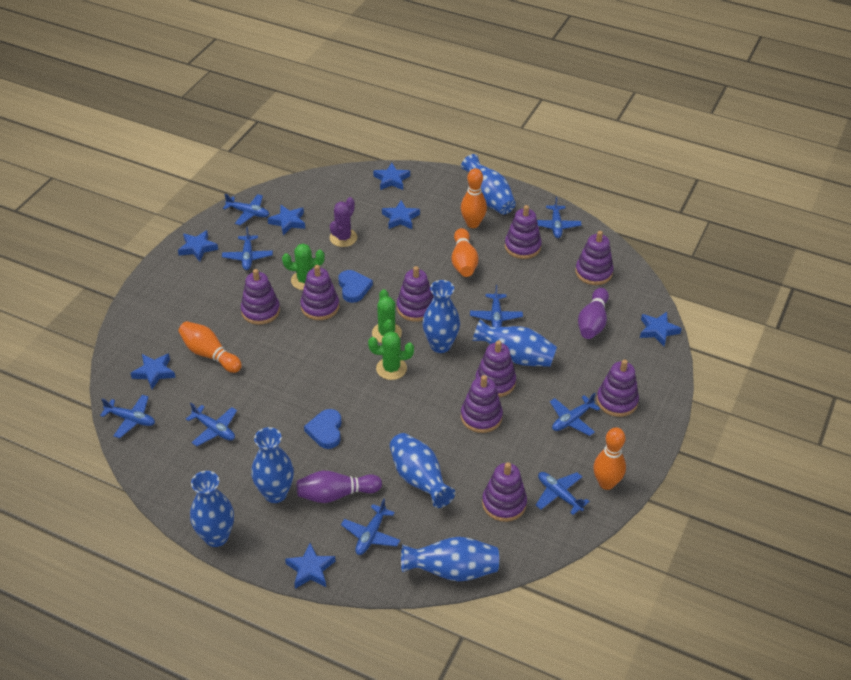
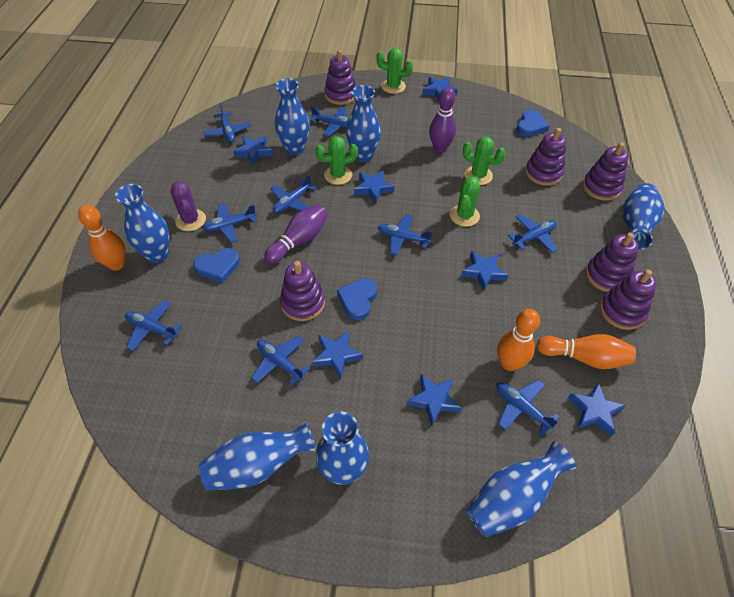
blue heart: 2 -> 3
green cactus: 3 -> 4
orange bowling pin: 4 -> 3
purple stacking toy: 9 -> 6

